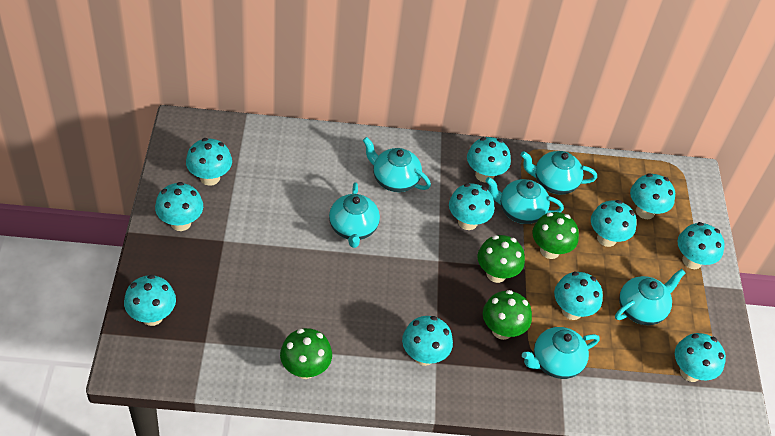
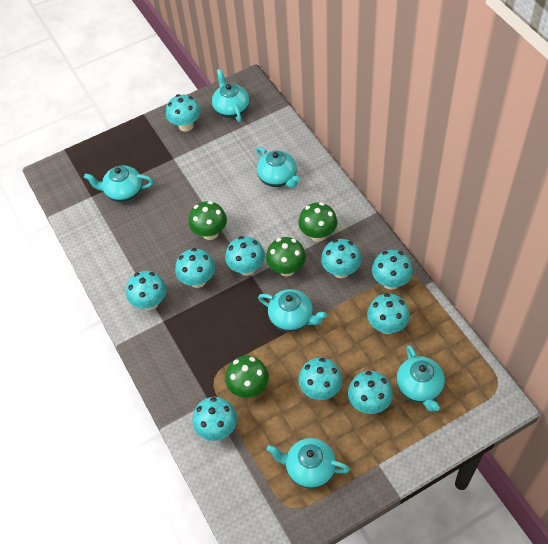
turquoise mushroom: 11 -> 10

